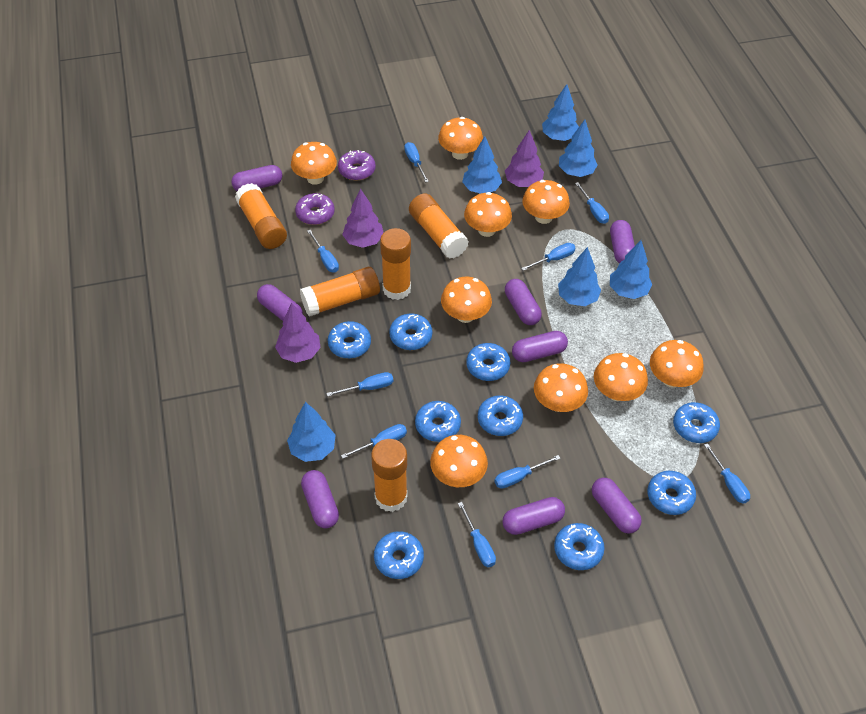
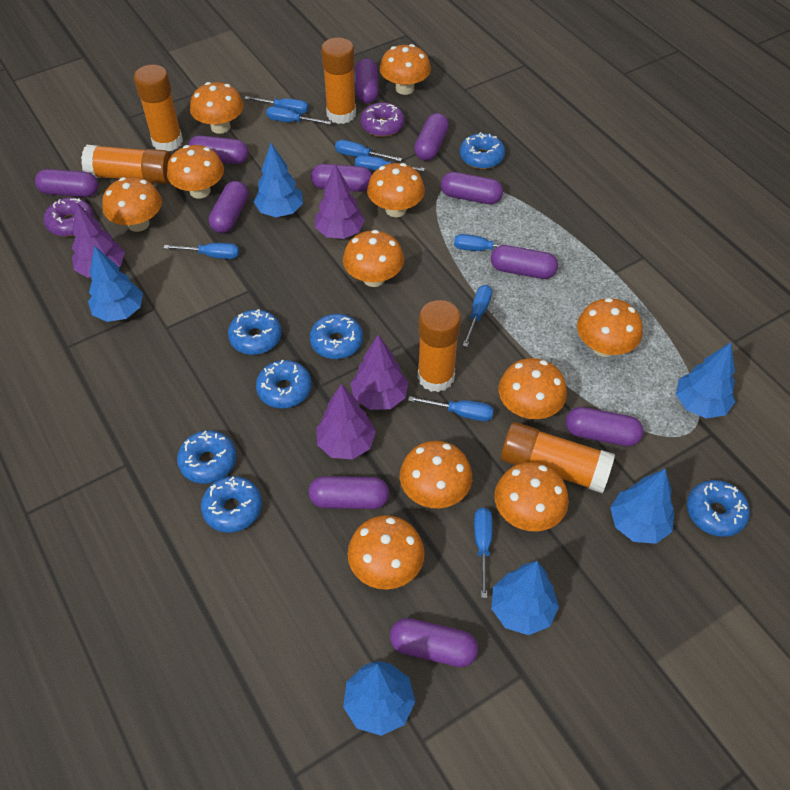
blue donut: 9 -> 7
orange mushroom: 9 -> 11
purple capsule: 8 -> 11
purple tree: 3 -> 4

